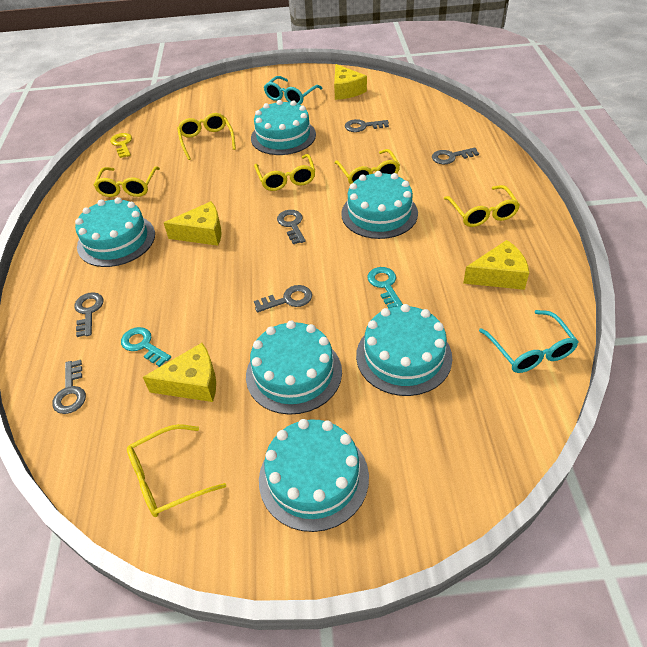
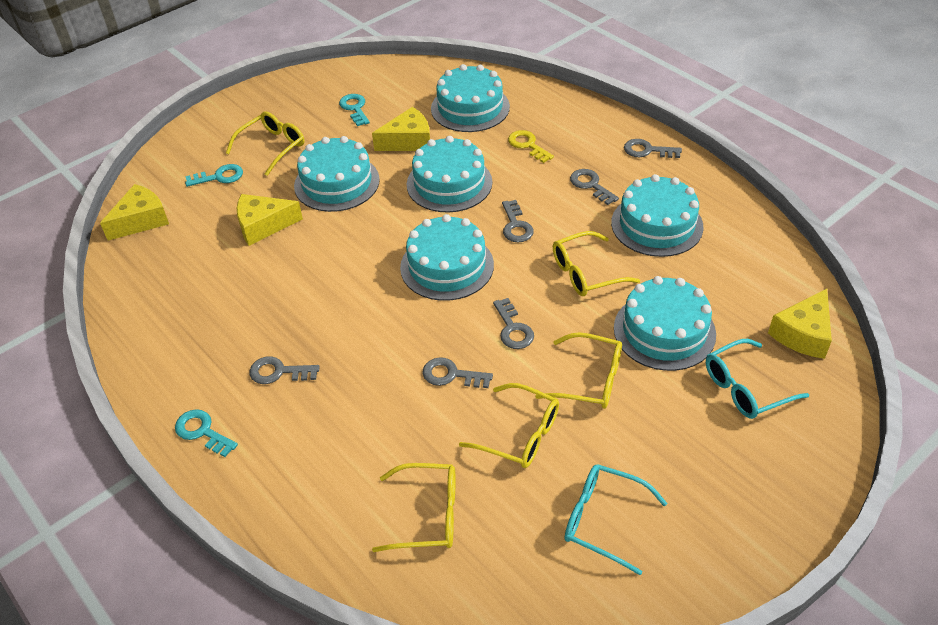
turquoise key: 2 -> 3
yellow glasses: 6 -> 5

